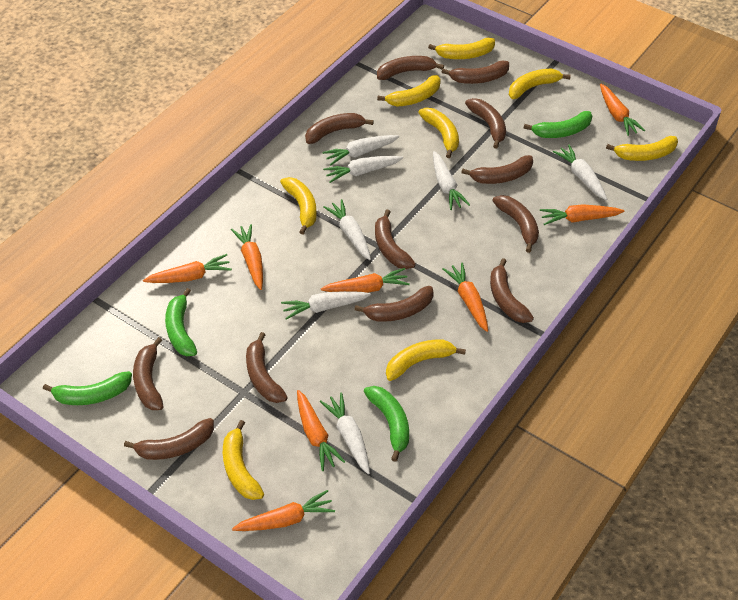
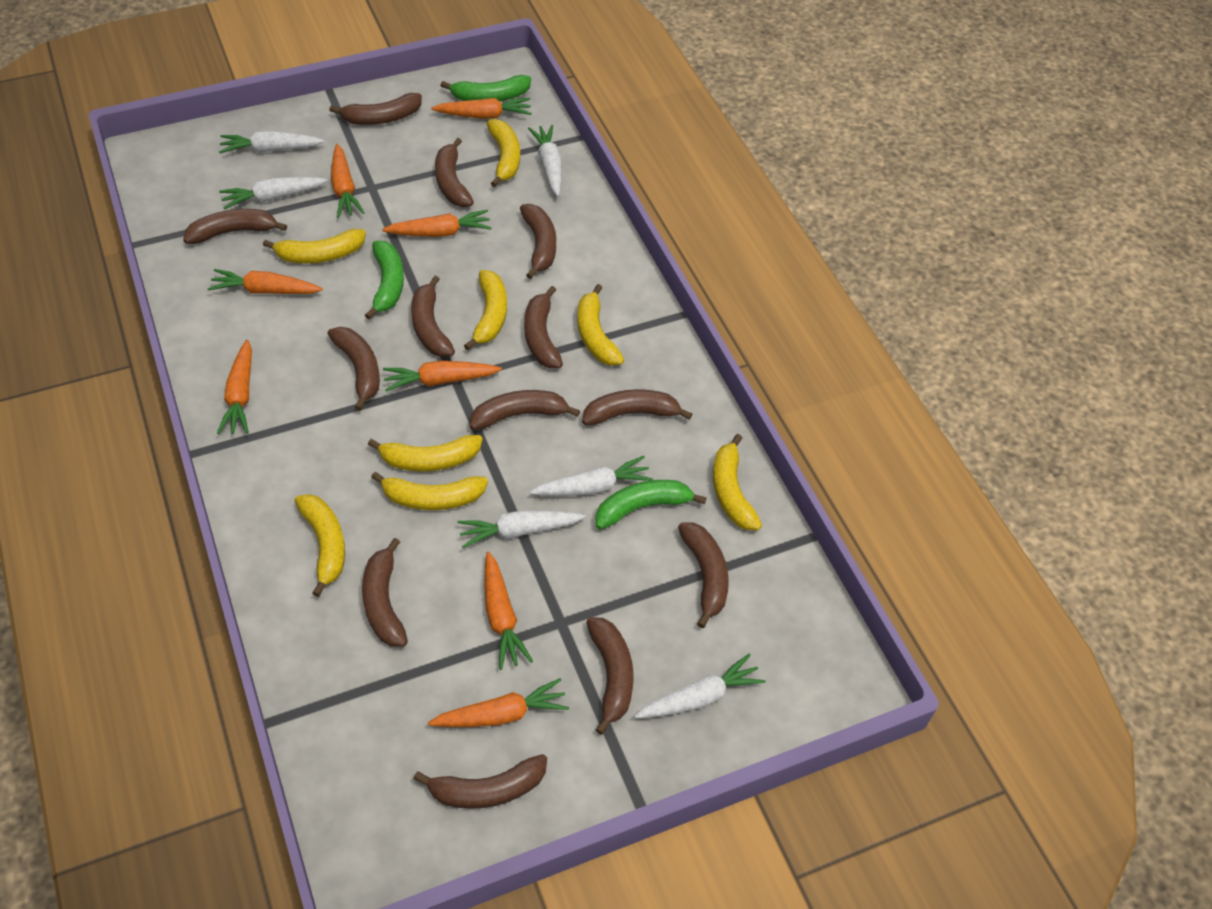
brown banana: 12 -> 13
green banana: 4 -> 3
white carrot: 7 -> 6

